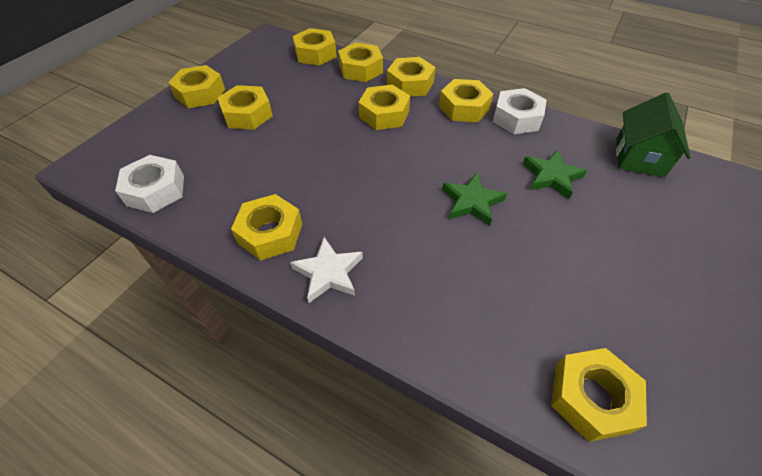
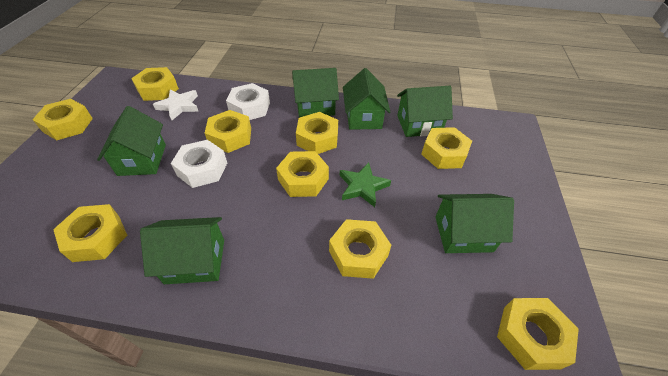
green house: 1 -> 6
green star: 2 -> 1

